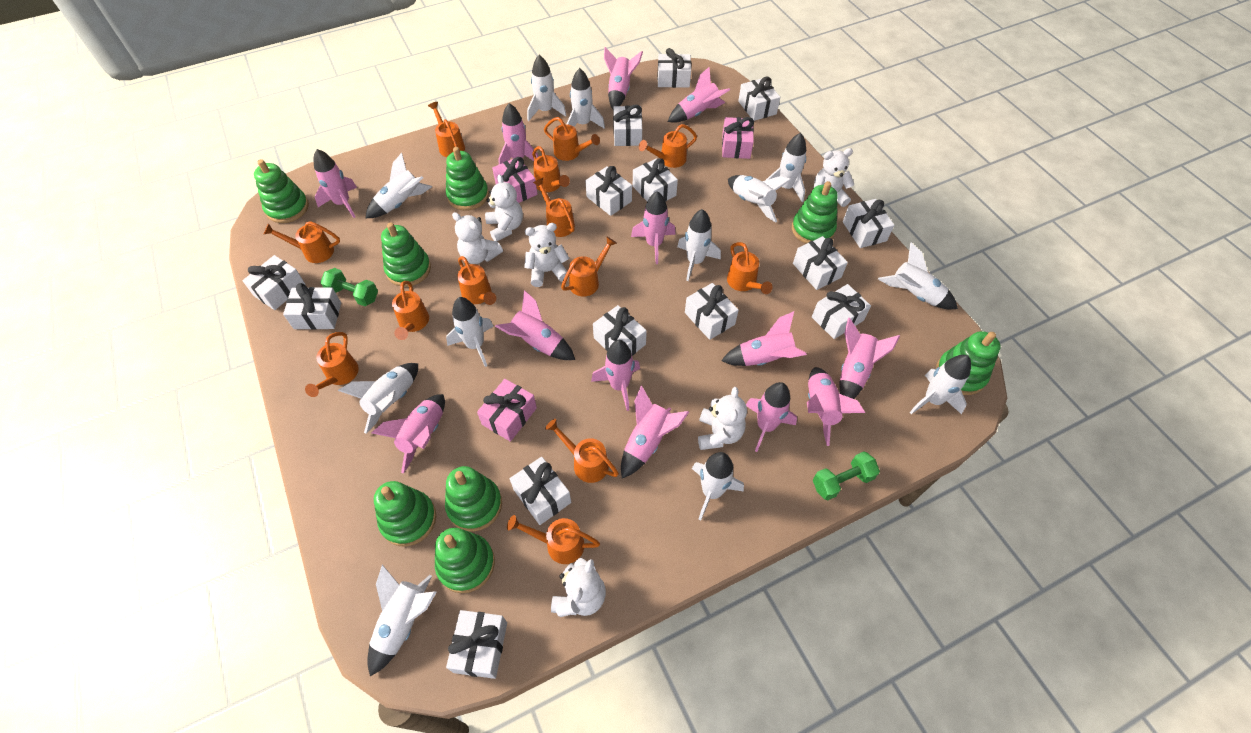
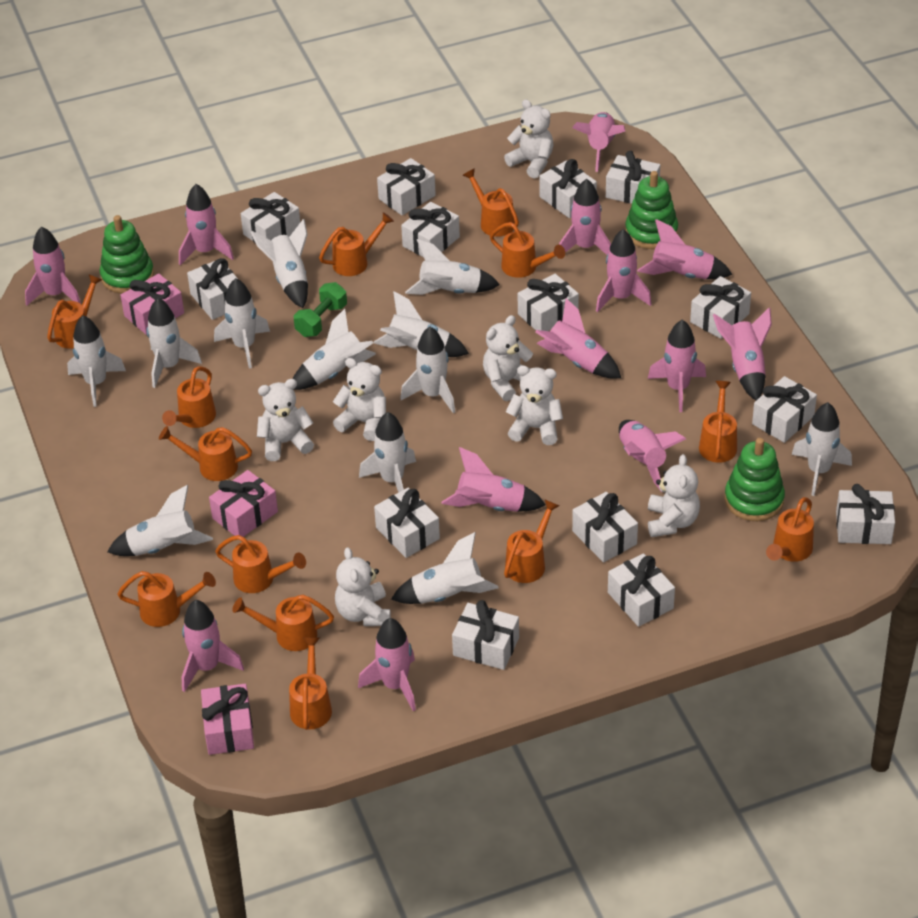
green dumbbell: 2 -> 1
green stacking toy: 8 -> 3
white teddy bear: 6 -> 7

